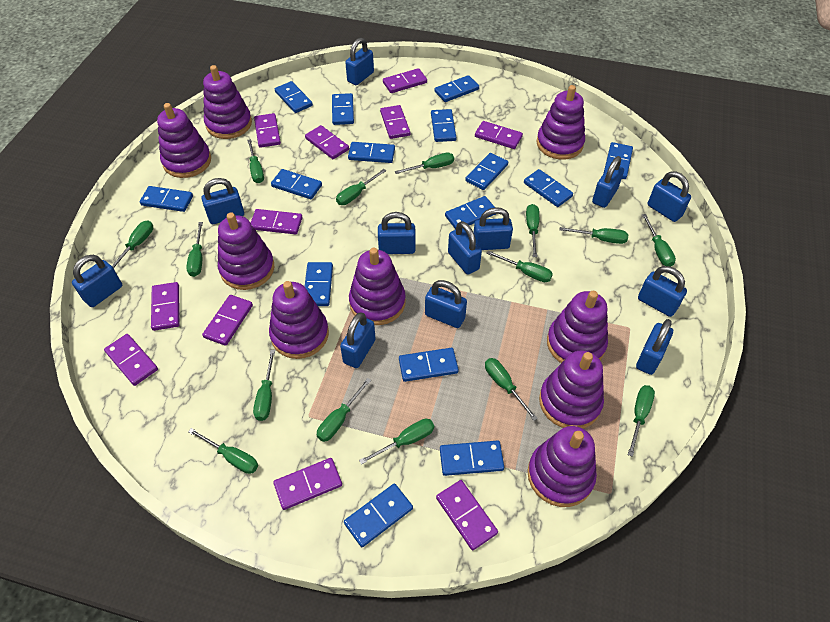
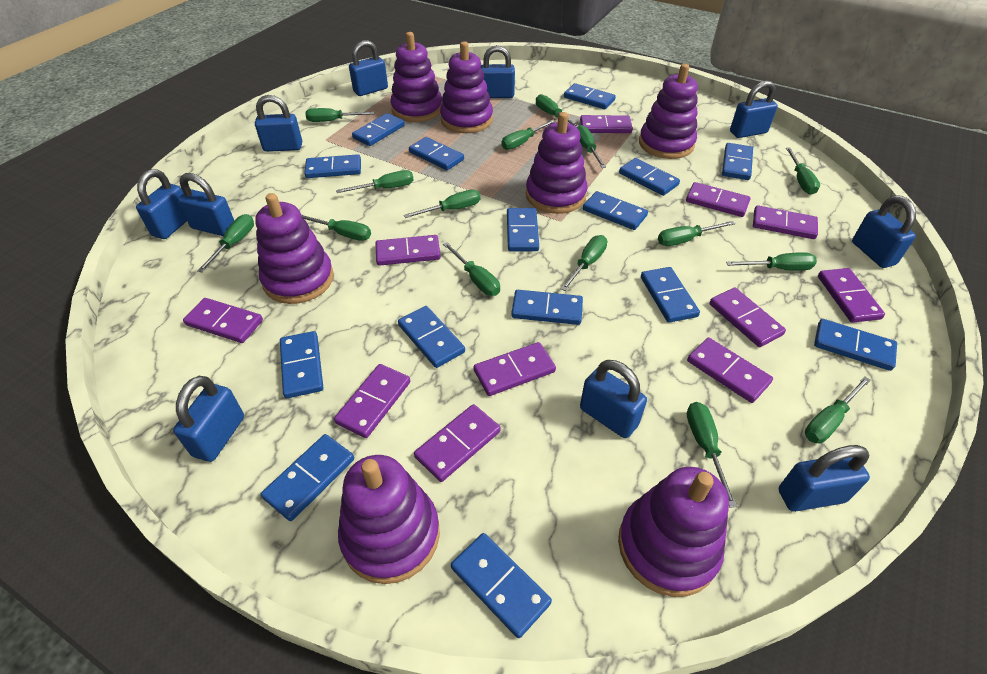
blue padlock: 12 -> 10
purple stacking toy: 9 -> 7

